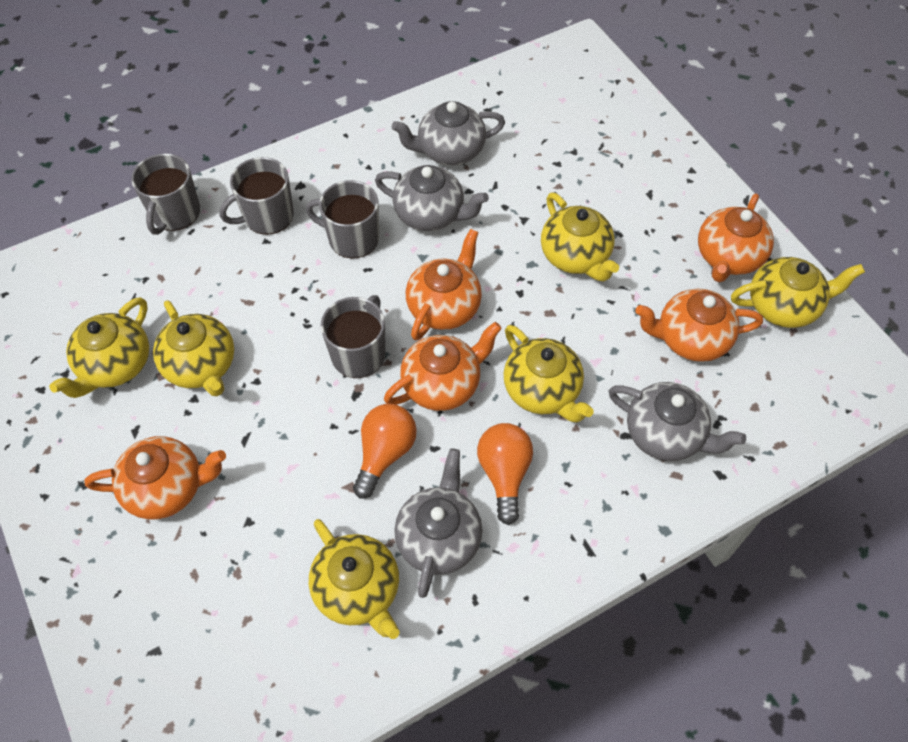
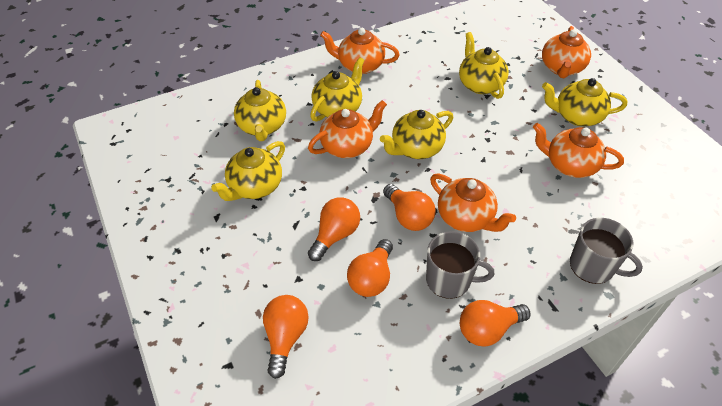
grey mug: 4 -> 2
grey teapot: 4 -> 0
orange light bulb: 2 -> 5

